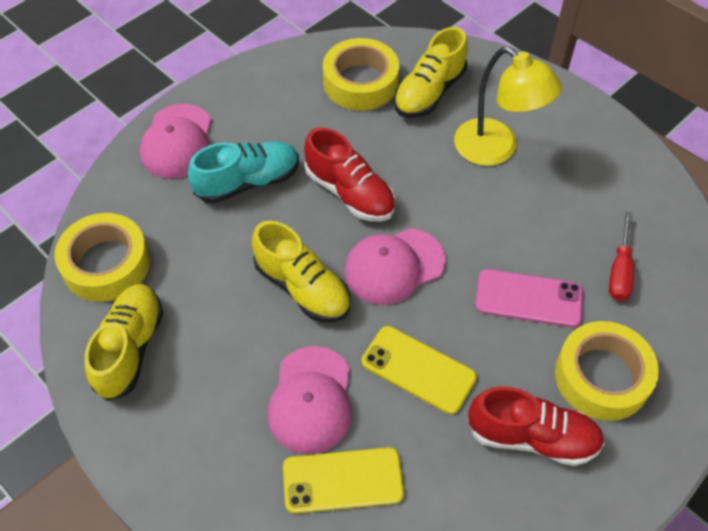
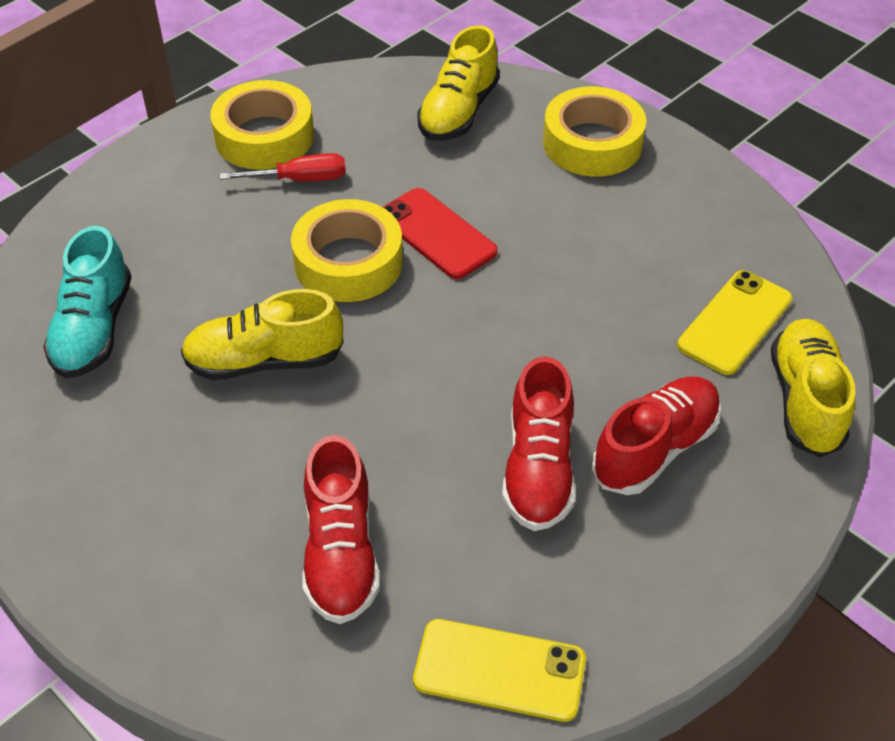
pink cap: 3 -> 0
pink phone: 1 -> 0
red phone: 0 -> 1
red shoe: 2 -> 3
yellow lamp: 1 -> 0

